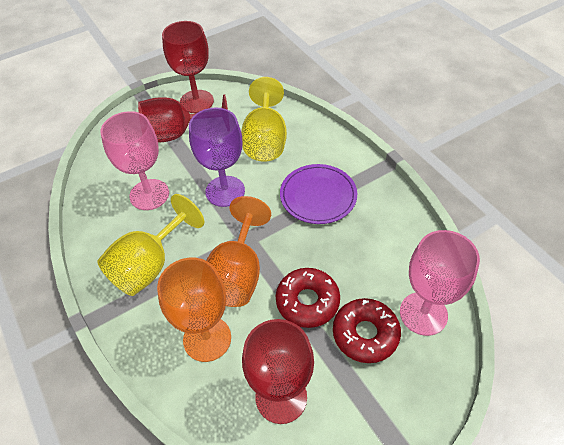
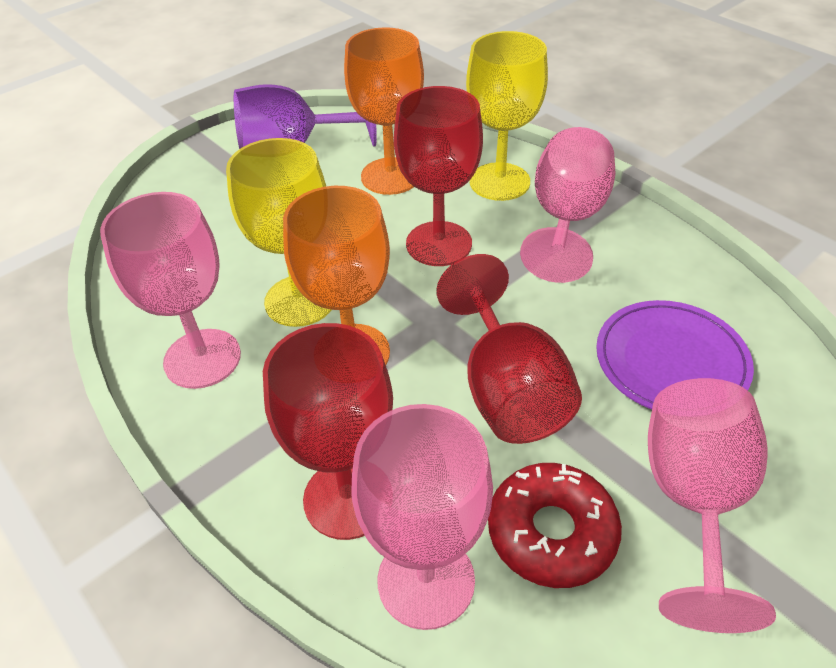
pink goblet: 2 -> 4
red donut: 2 -> 1

